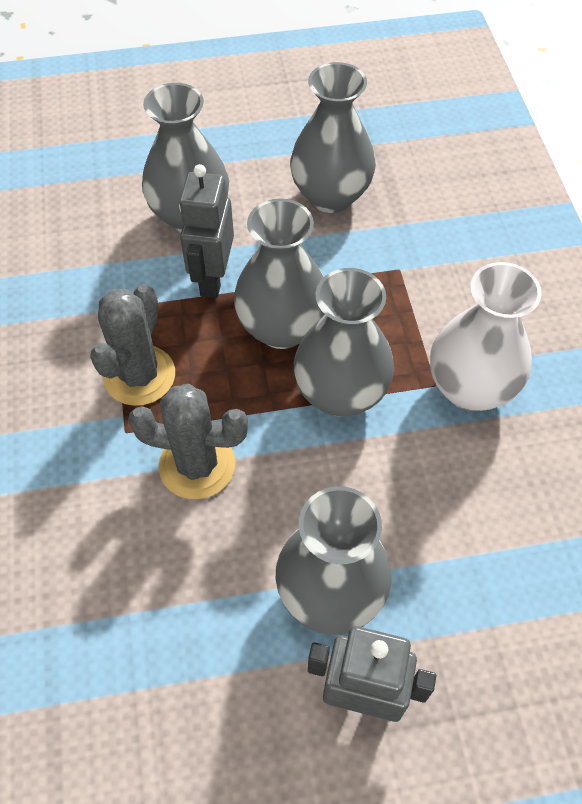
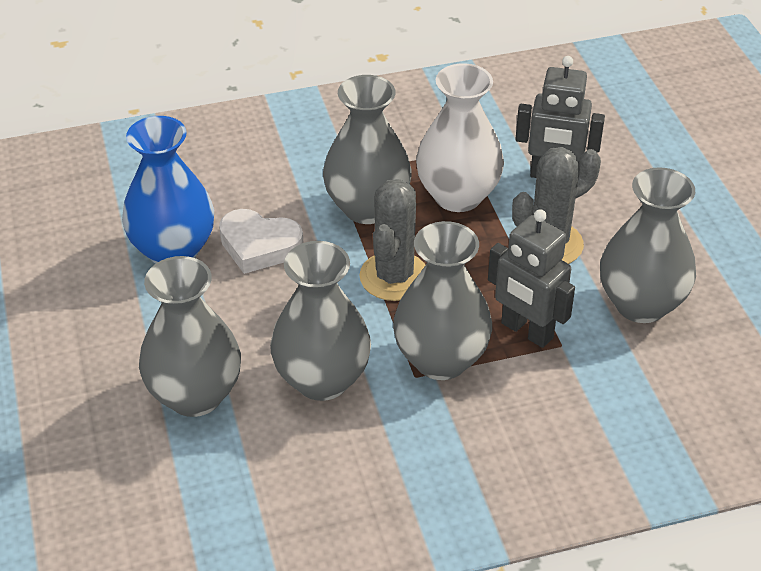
blue vase: 0 -> 1
white heart: 0 -> 1

